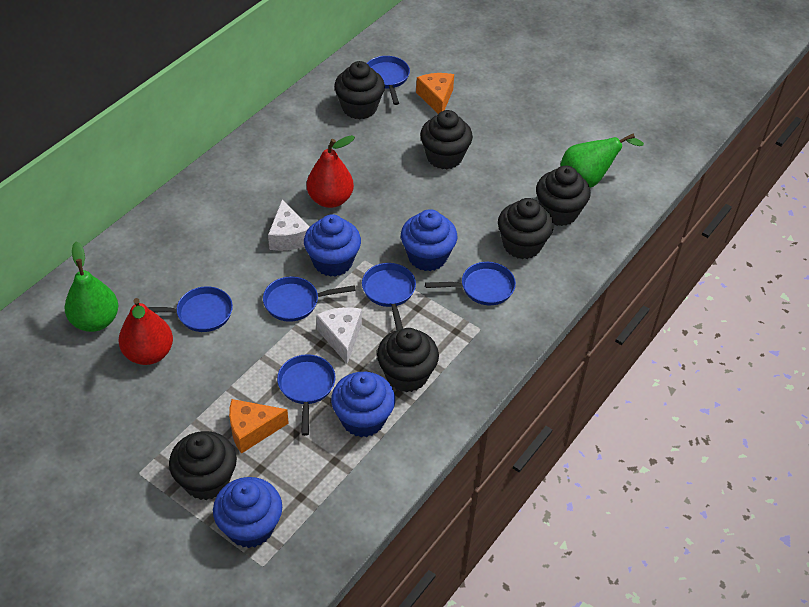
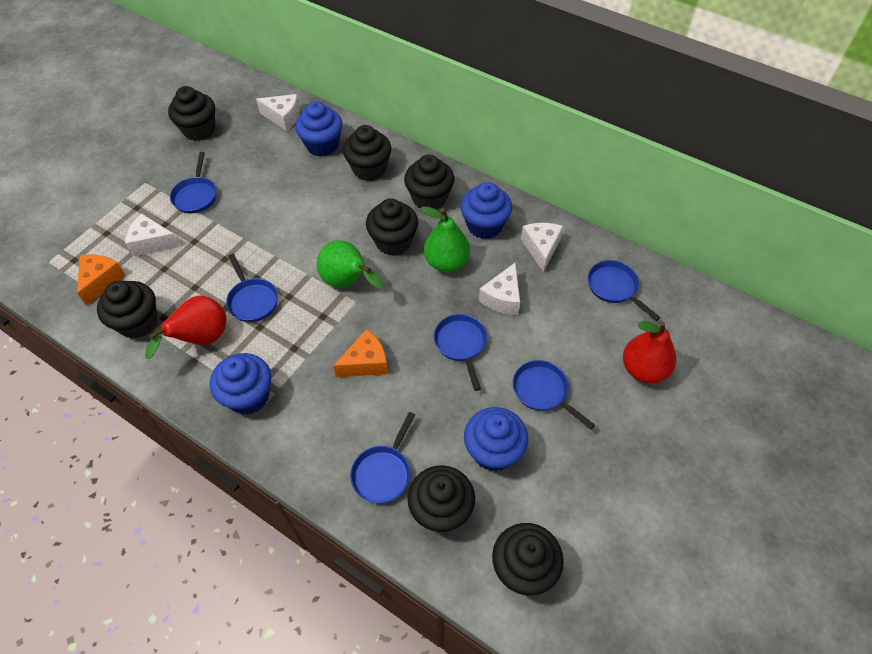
black cupcake: 6 -> 7
white cheese: 2 -> 4

